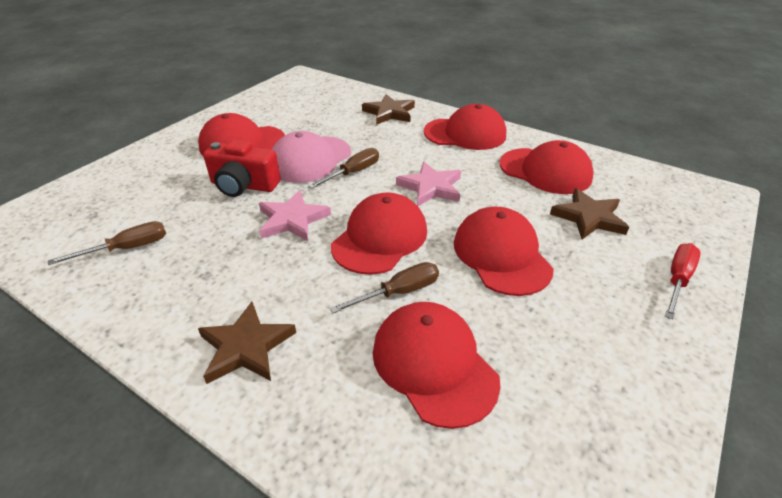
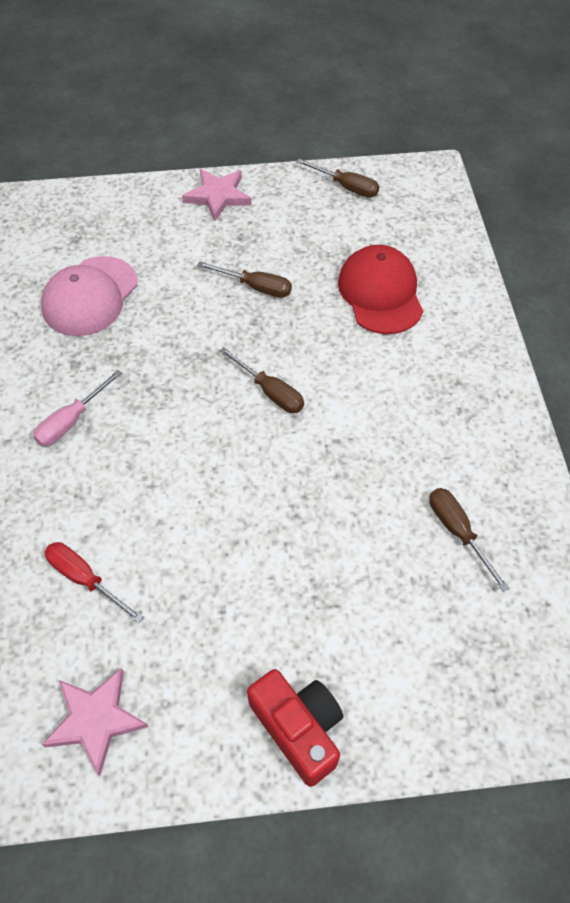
brown screwdriver: 3 -> 4
brown star: 3 -> 0
pink screwdriver: 0 -> 1
red cap: 6 -> 1

